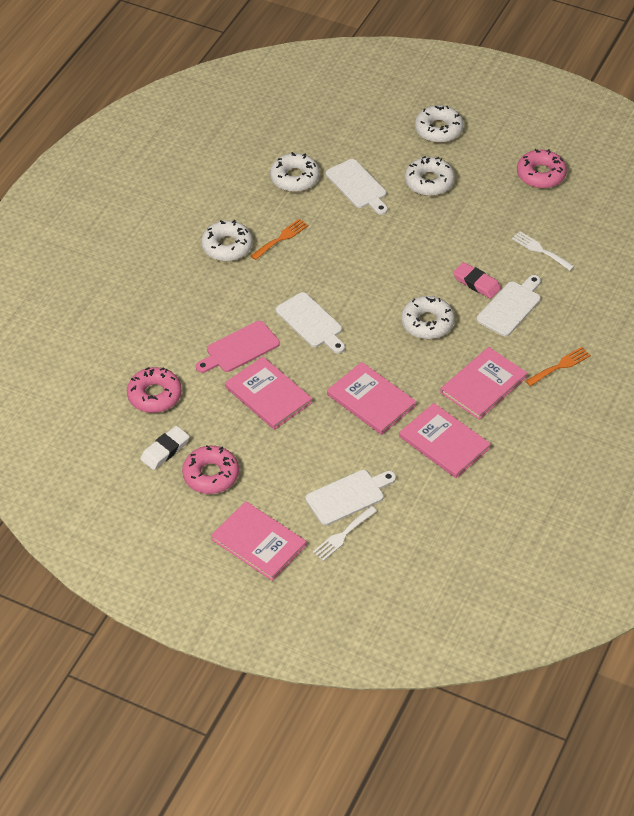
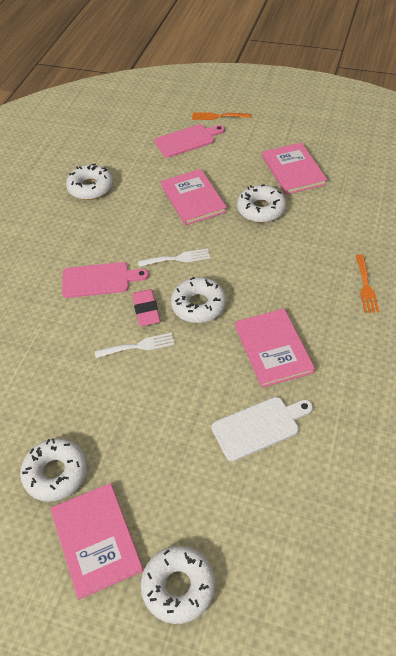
pink book: 5 -> 4
pink cutting board: 1 -> 2
pink donut: 3 -> 0
white cutting board: 4 -> 1
white eraser: 1 -> 0

